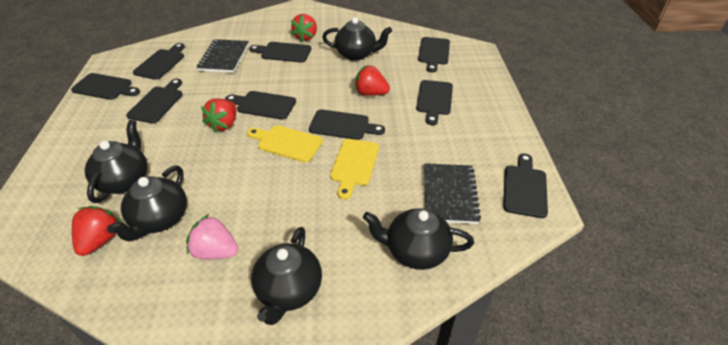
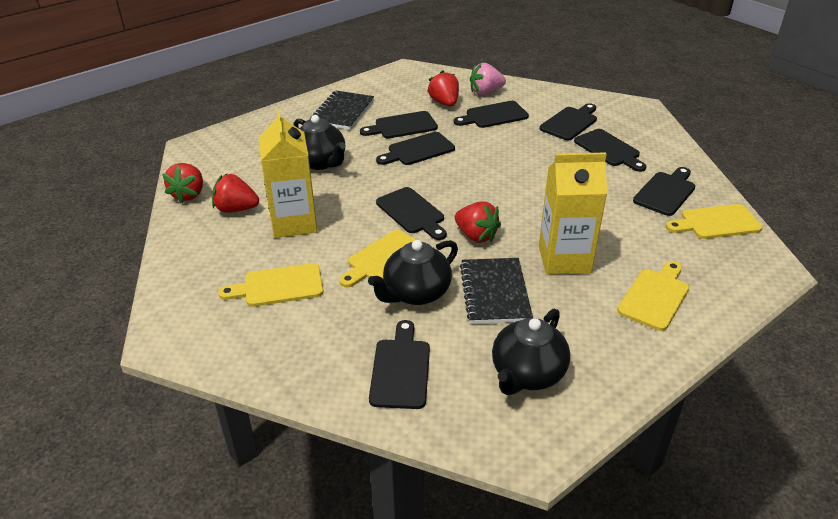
black cutting board: 9 -> 8
black teapot: 5 -> 3
yellow carton: 0 -> 2
yellow cutting board: 2 -> 4

